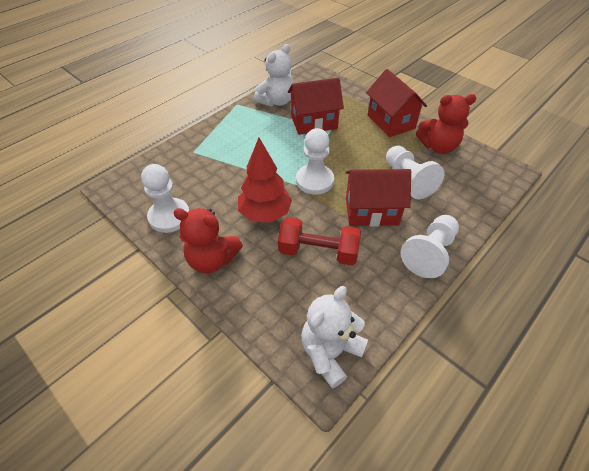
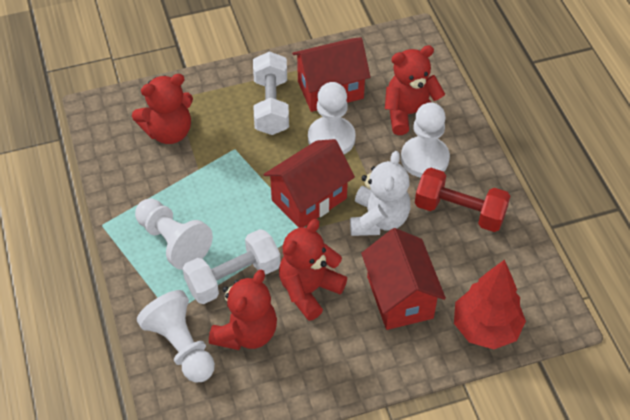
red teddy bear: 2 -> 4
white dumbbell: 0 -> 2
white teddy bear: 2 -> 1

